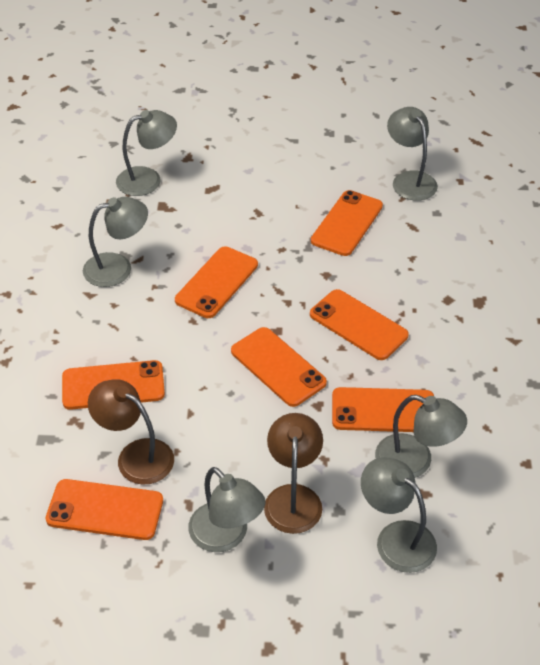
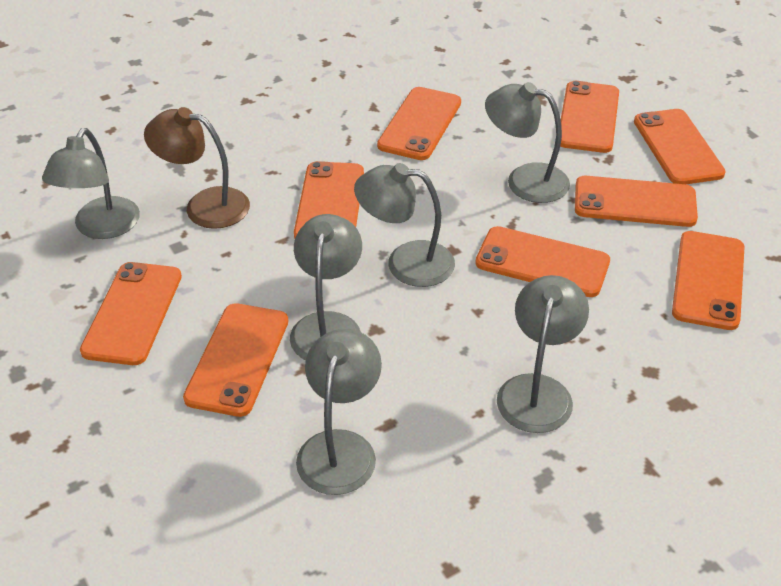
brown lamp: 2 -> 1
orange phone: 7 -> 9

